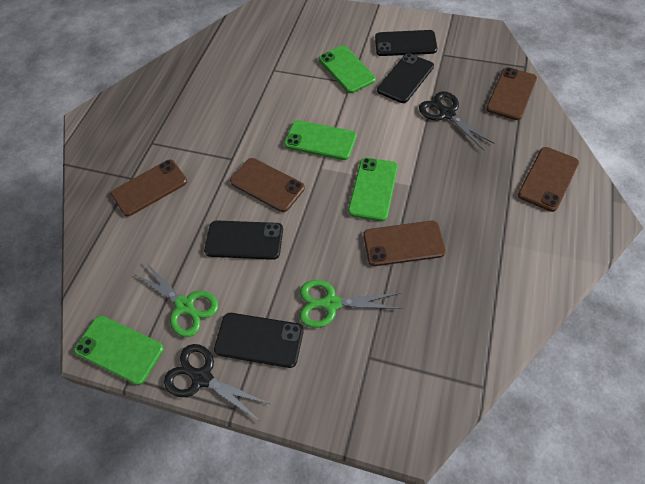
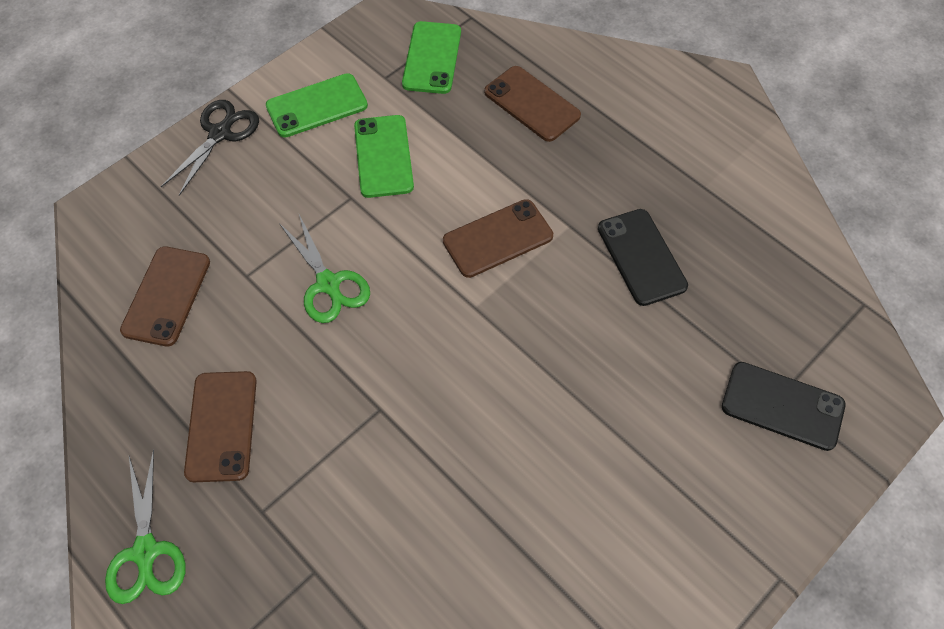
black phone: 4 -> 2
black scissors: 2 -> 1
brown phone: 5 -> 4
green phone: 4 -> 3

